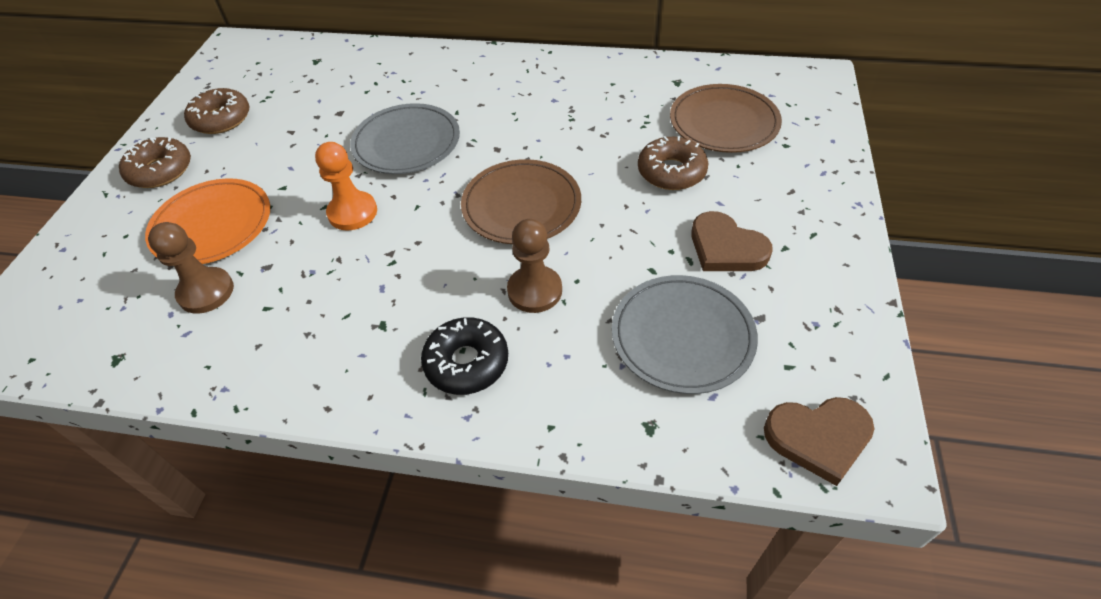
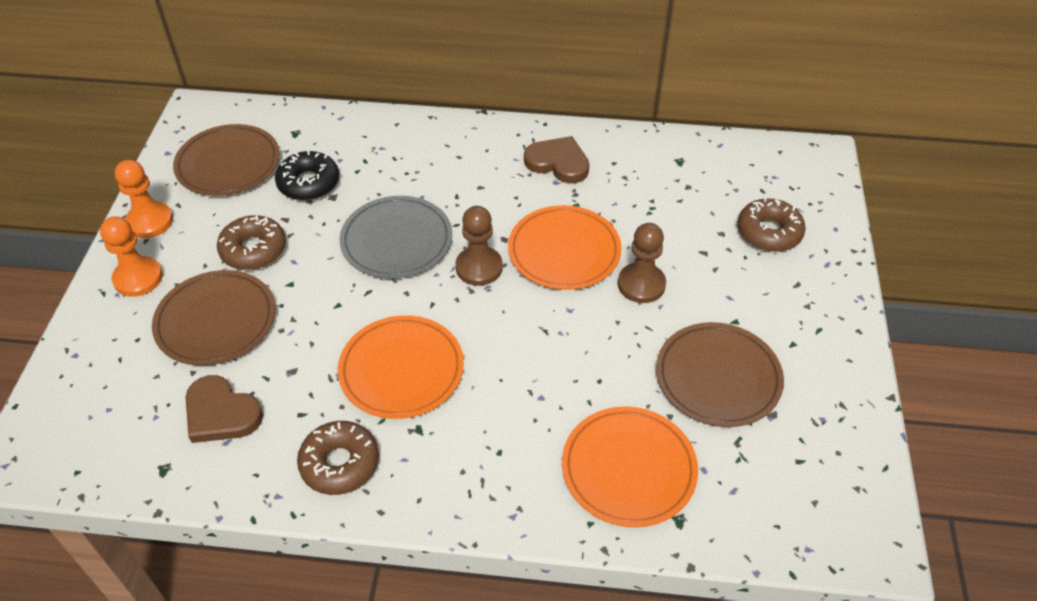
brown plate: 2 -> 3
grey plate: 2 -> 1
orange pawn: 1 -> 2
orange plate: 1 -> 3

